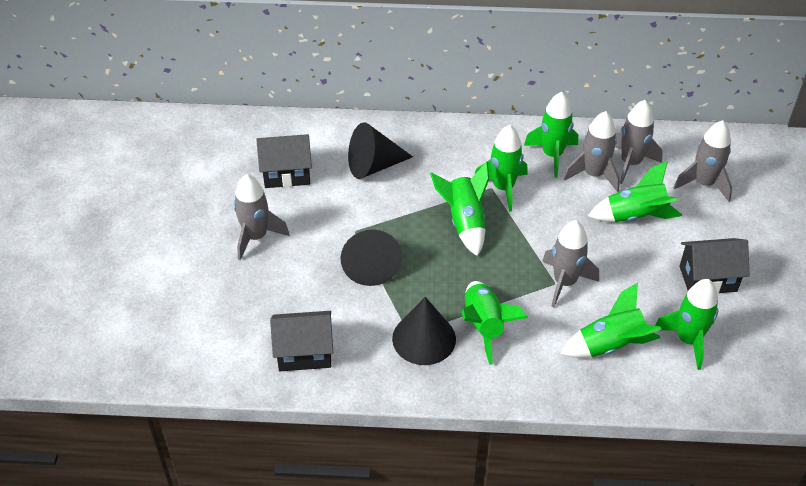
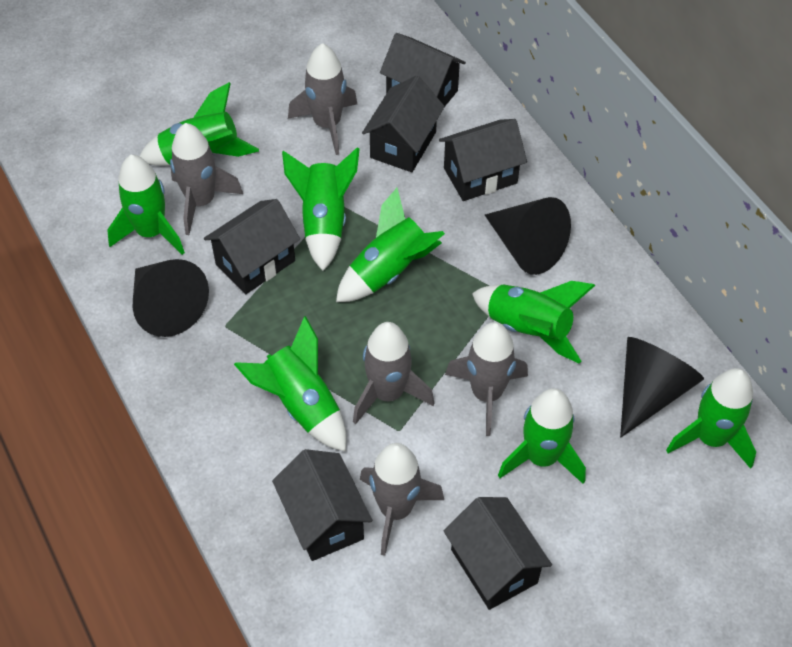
black house: 3 -> 6
green rocket: 7 -> 8

